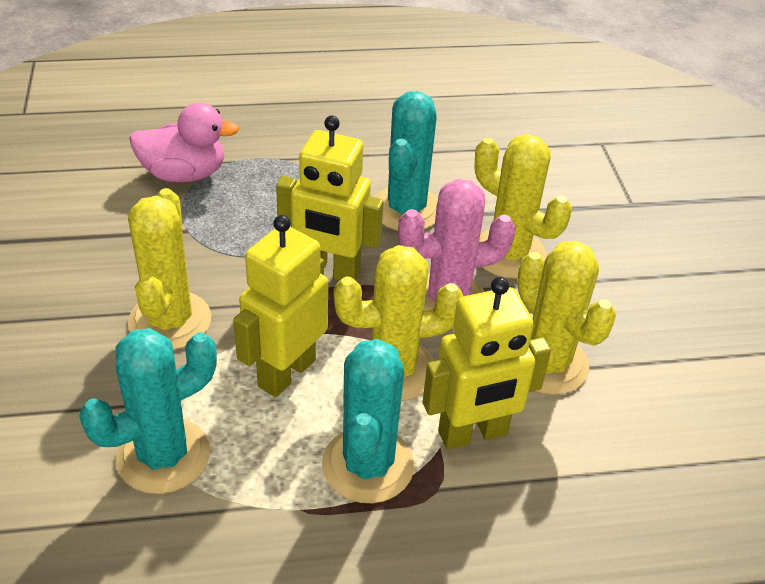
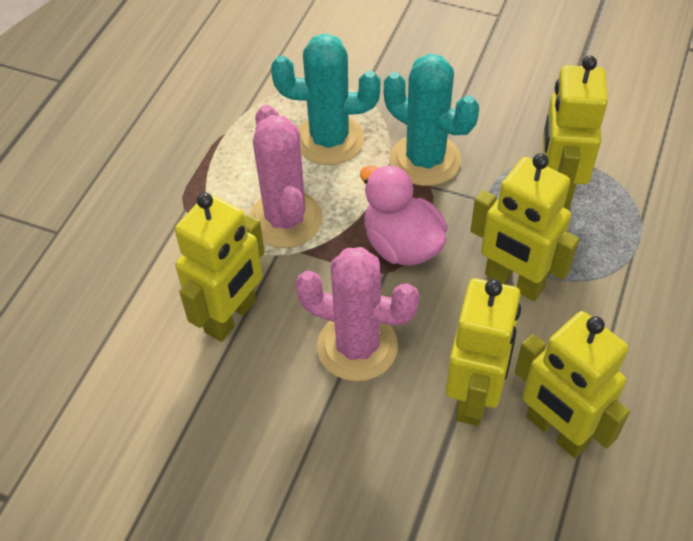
pink cactus: 1 -> 2
turquoise cactus: 3 -> 2
yellow cactus: 4 -> 0
yellow robot: 3 -> 5

